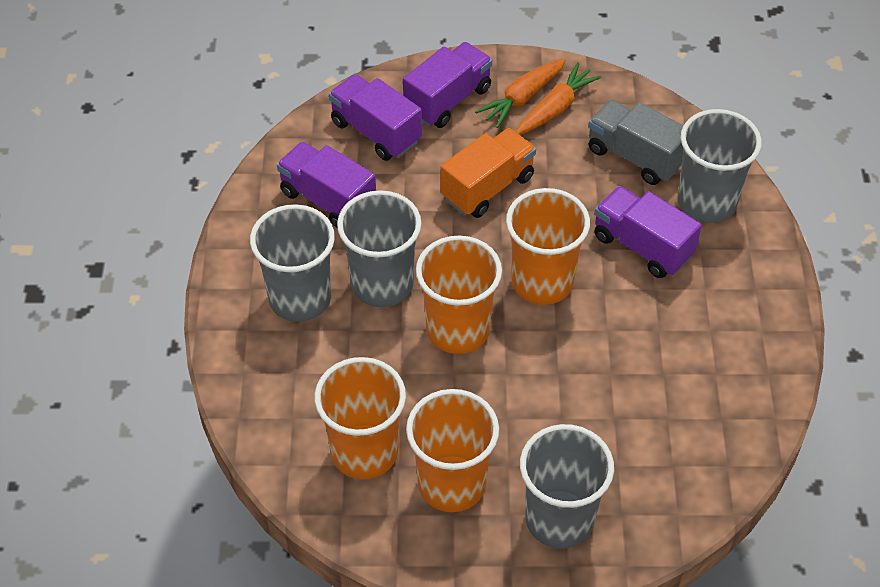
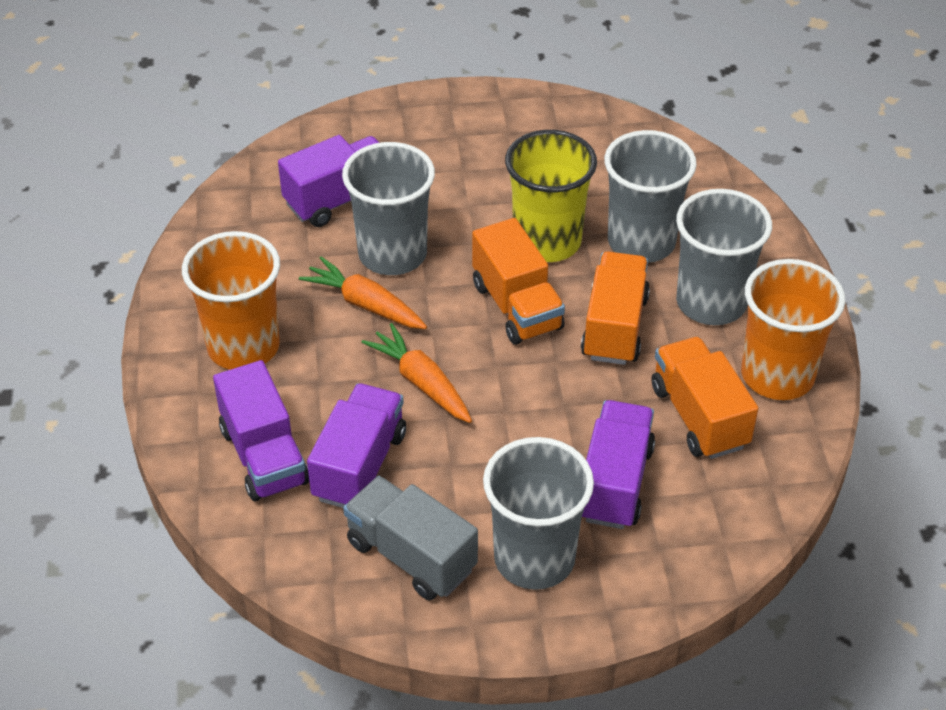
orange cup: 4 -> 2
orange truck: 1 -> 3
yellow cup: 0 -> 1

